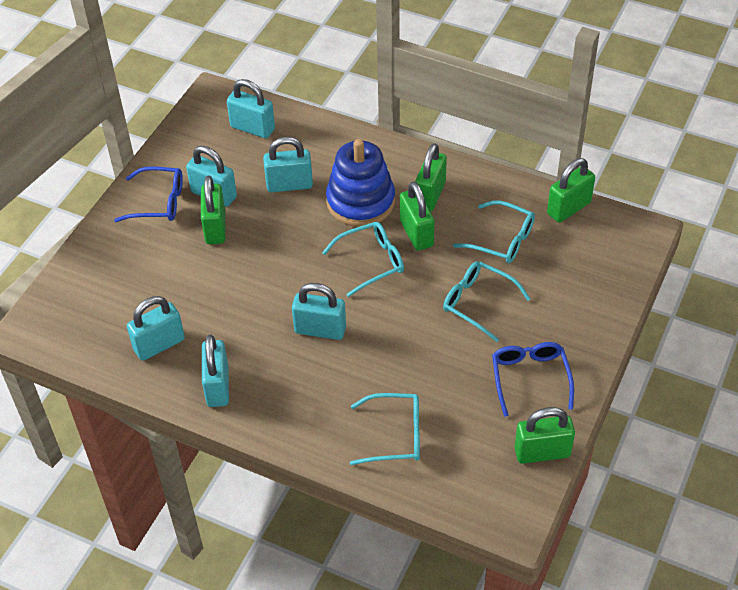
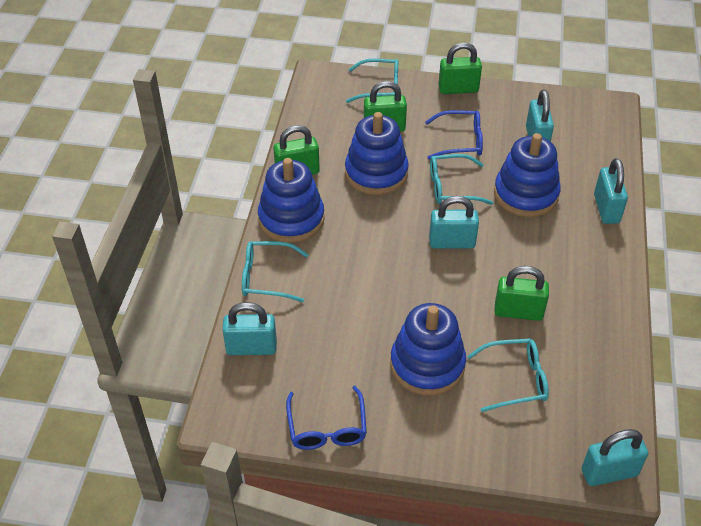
blue stacking toy: 1 -> 4
green padlock: 5 -> 4
turquoise padlock: 6 -> 5

